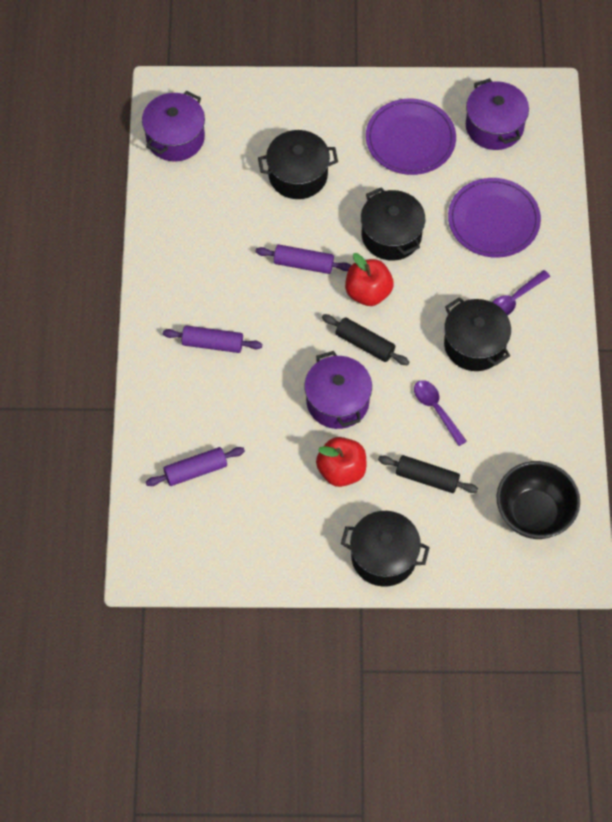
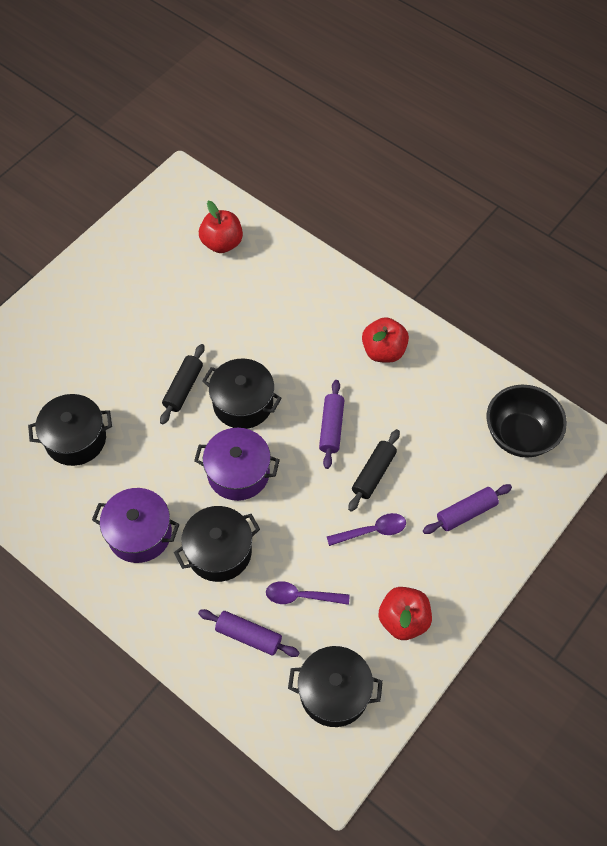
purple plate: 2 -> 0
purple pot: 3 -> 2
red apple: 2 -> 3

